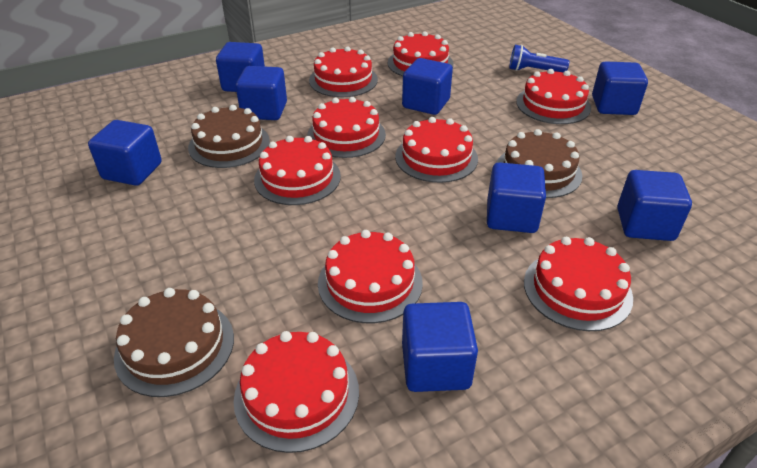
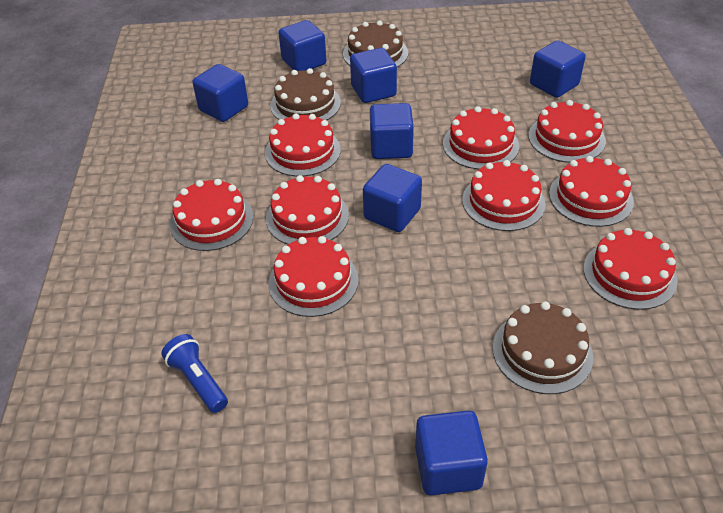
blue cube: 8 -> 7

